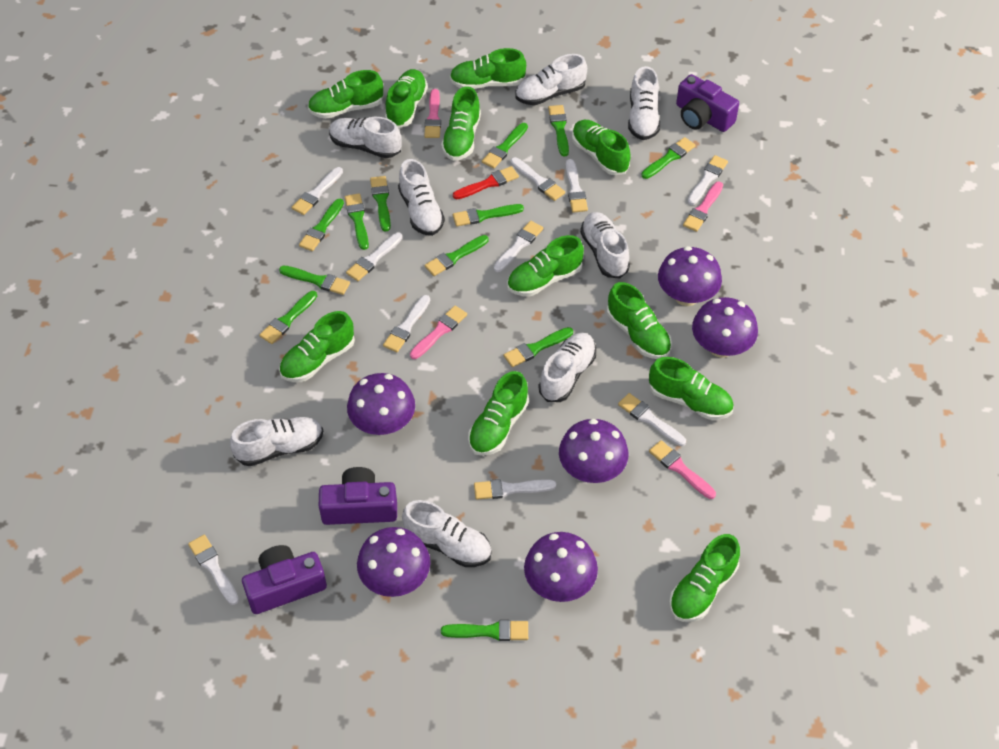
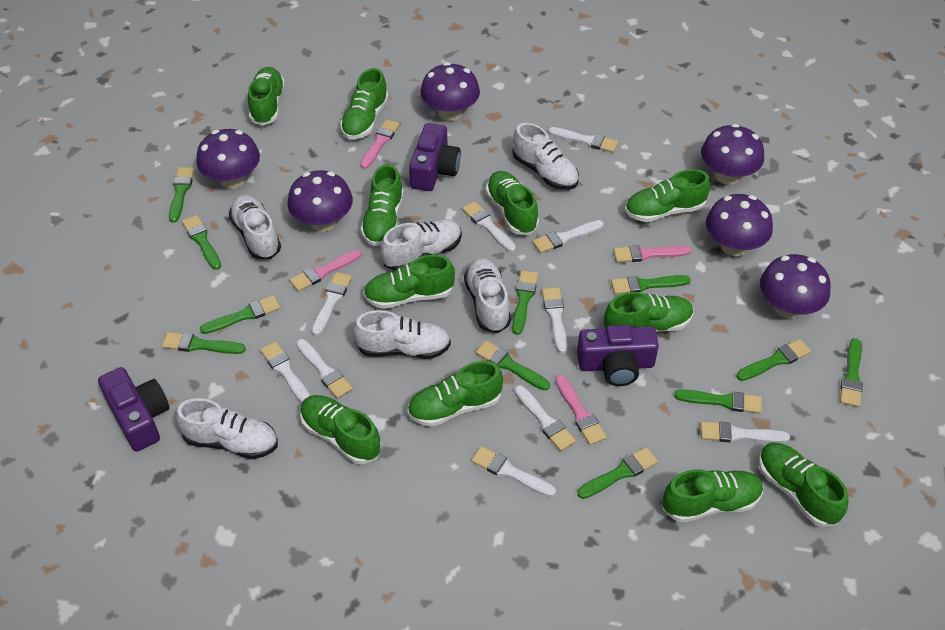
green brush: 12 -> 11
red brush: 1 -> 0
white shoe: 8 -> 6

